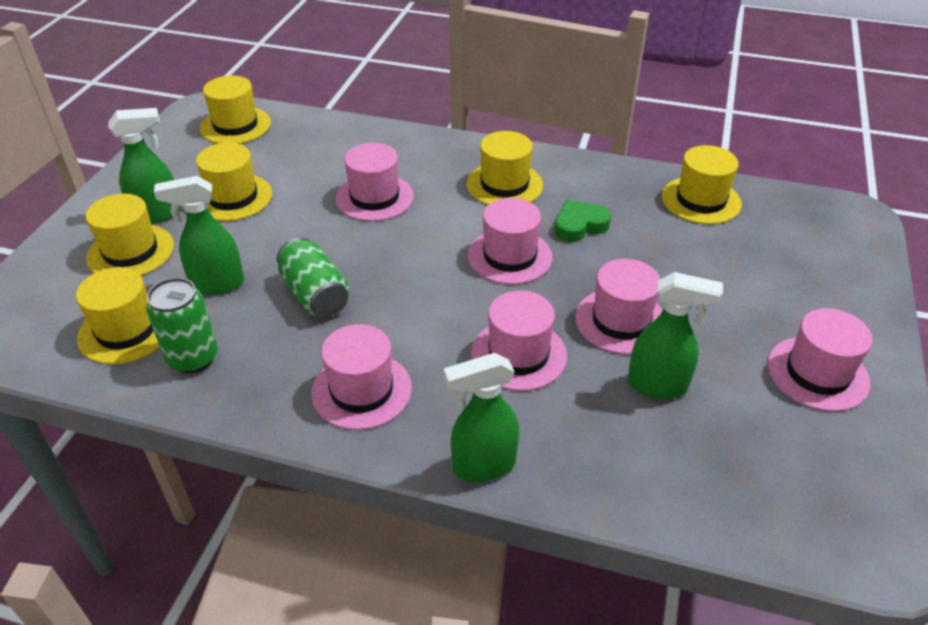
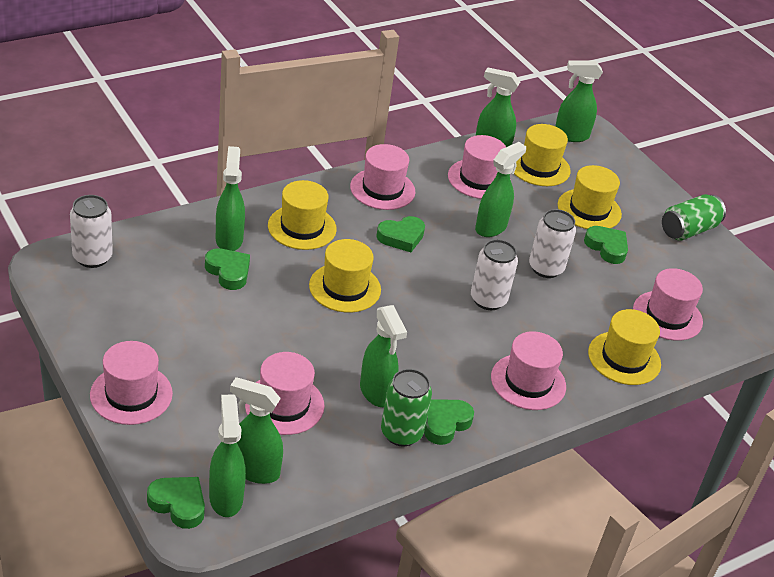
green heart: 1 -> 5
green spray bottle: 4 -> 7
white can: 0 -> 3
yellow hat: 6 -> 5

